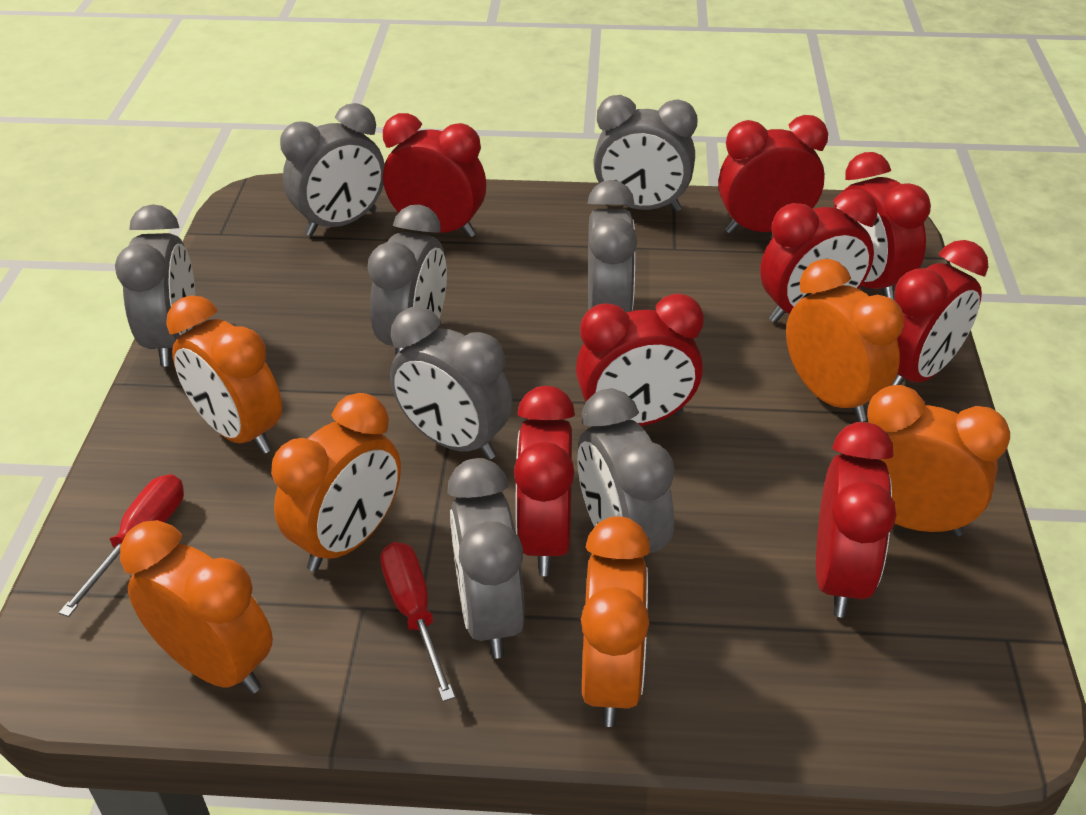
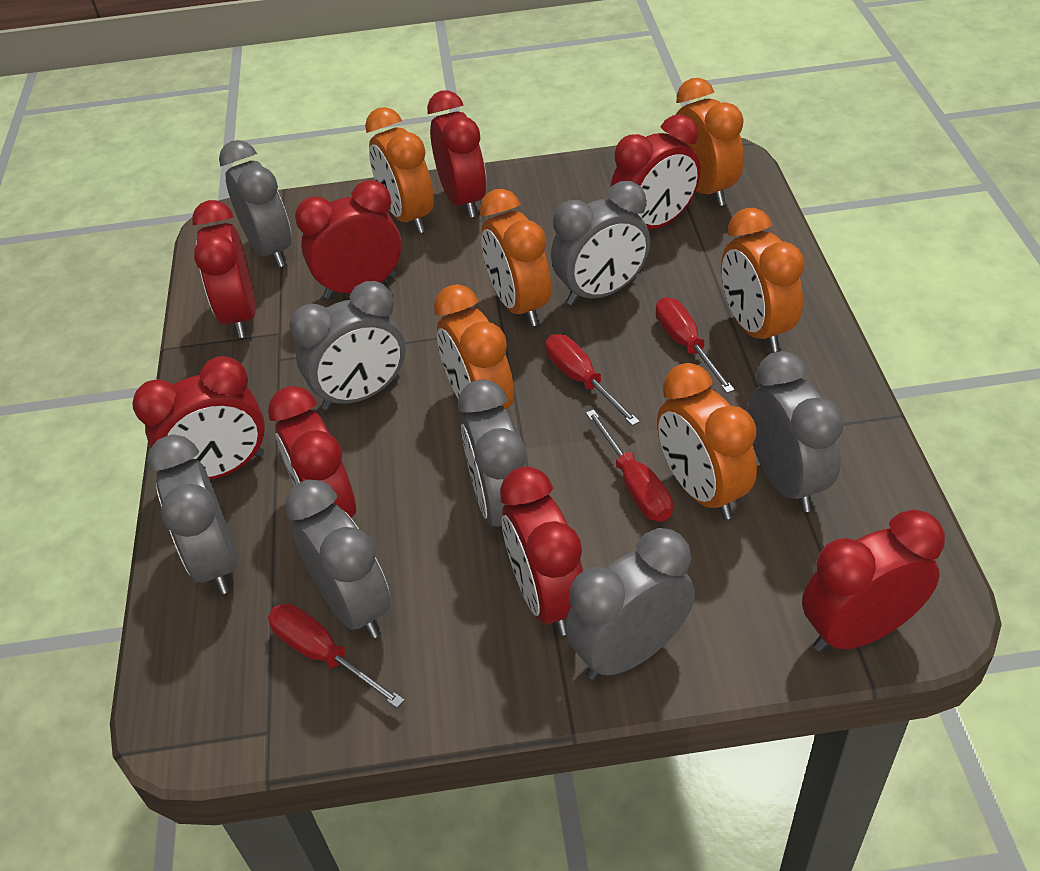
red screwdriver: 2 -> 4

